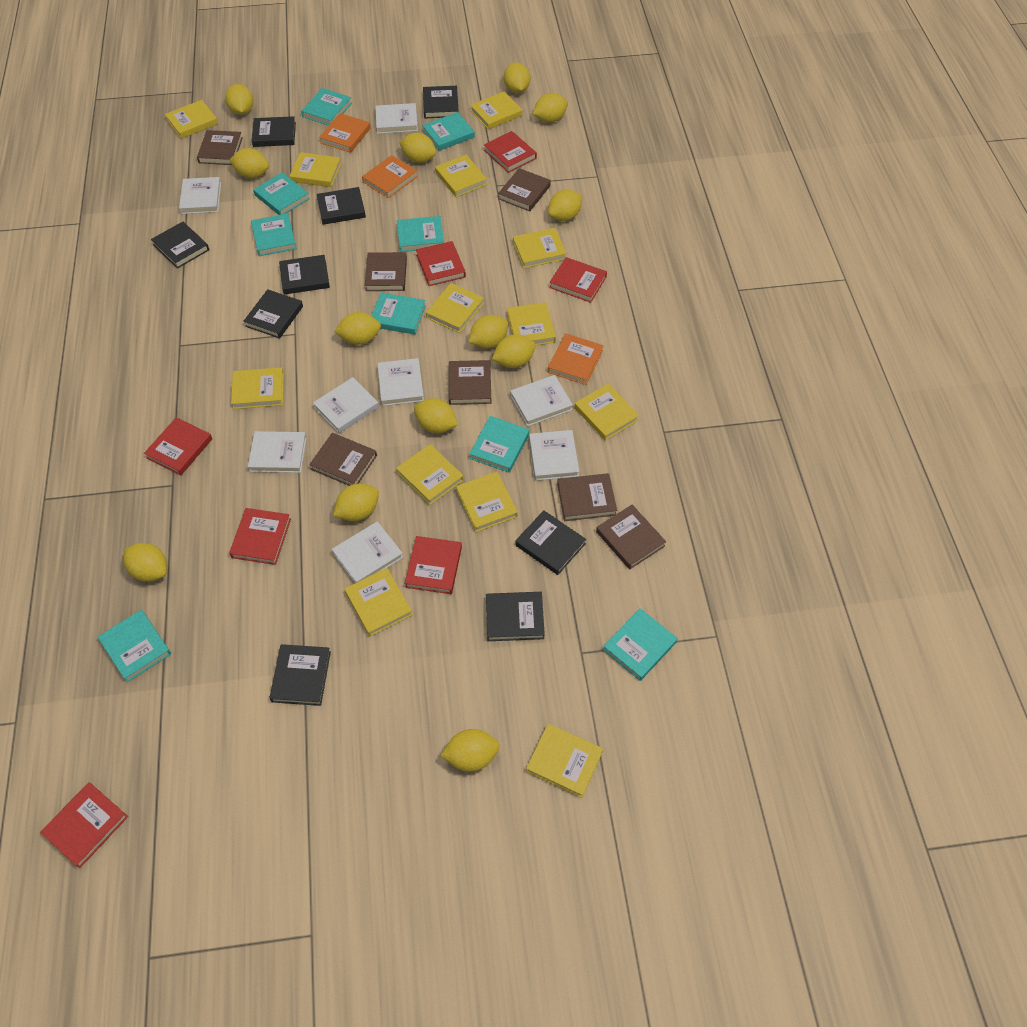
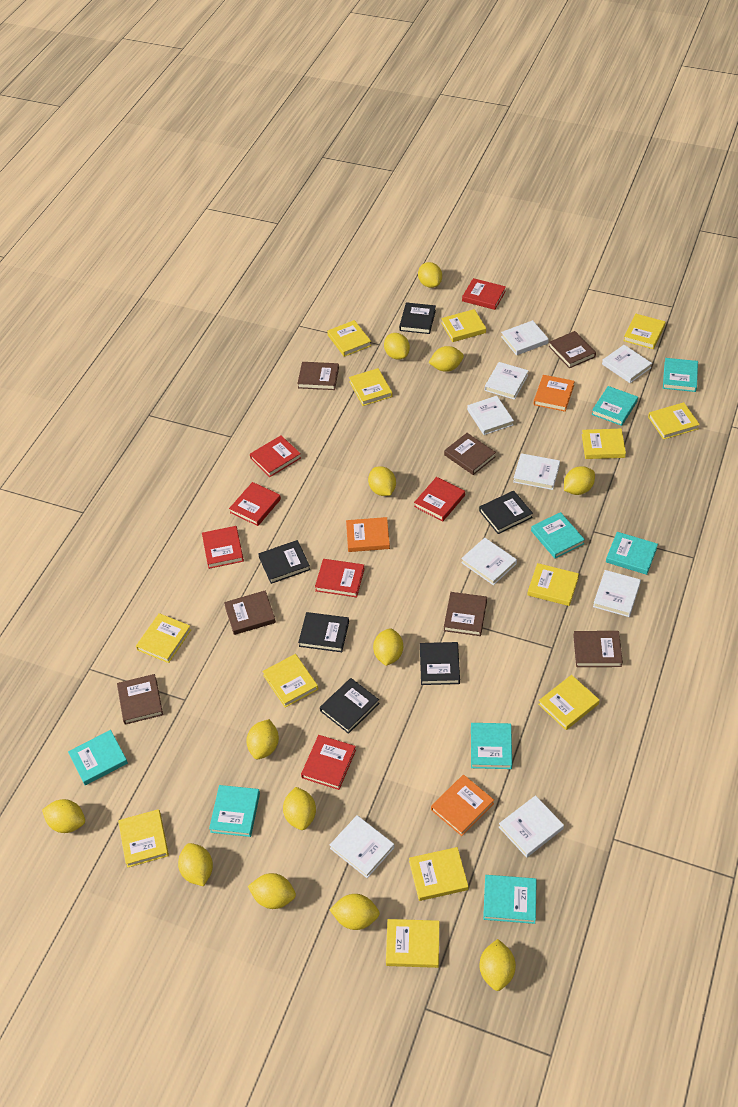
black book: 9 -> 6
turquoise book: 9 -> 8
white book: 8 -> 9

